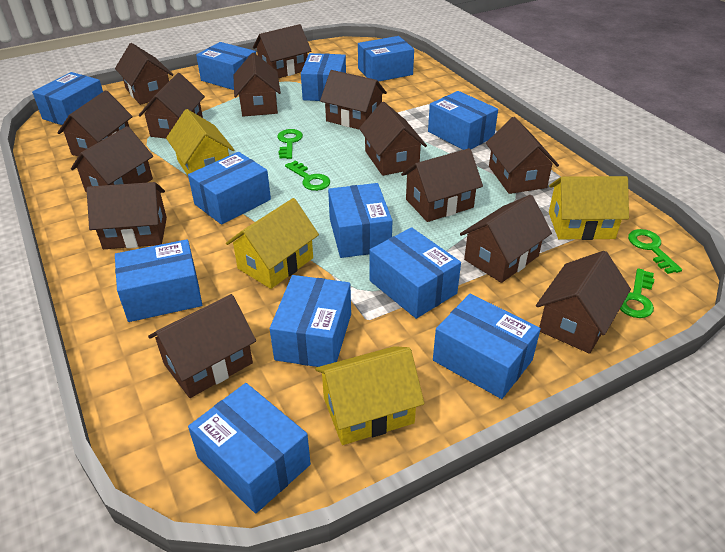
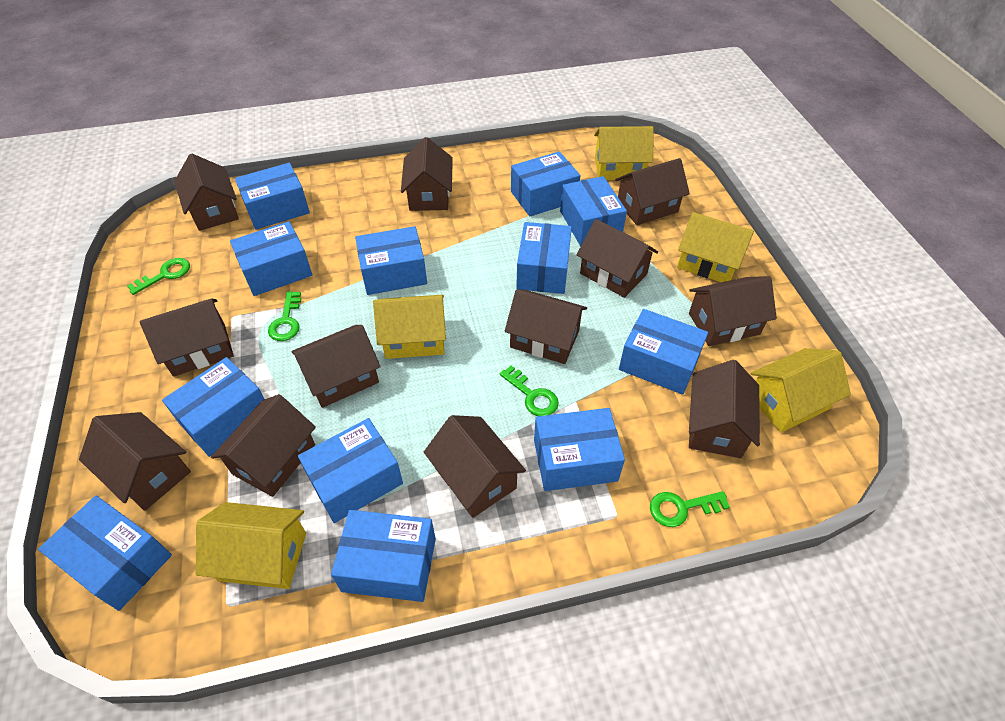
brown house: 14 -> 12
yellow house: 4 -> 5

